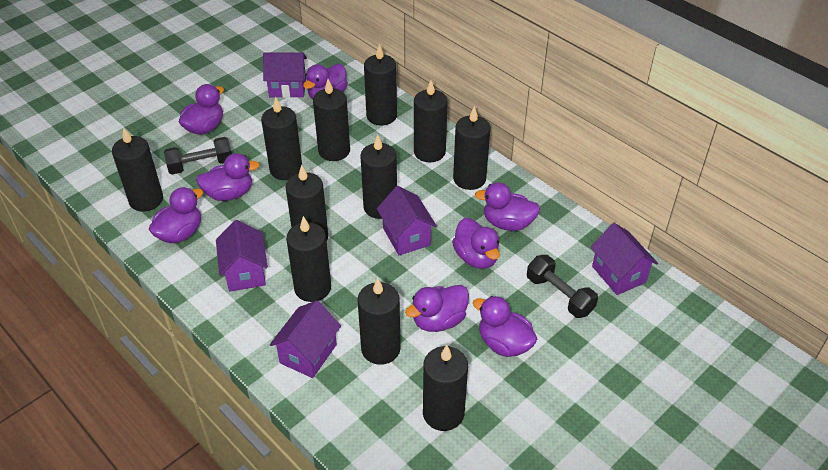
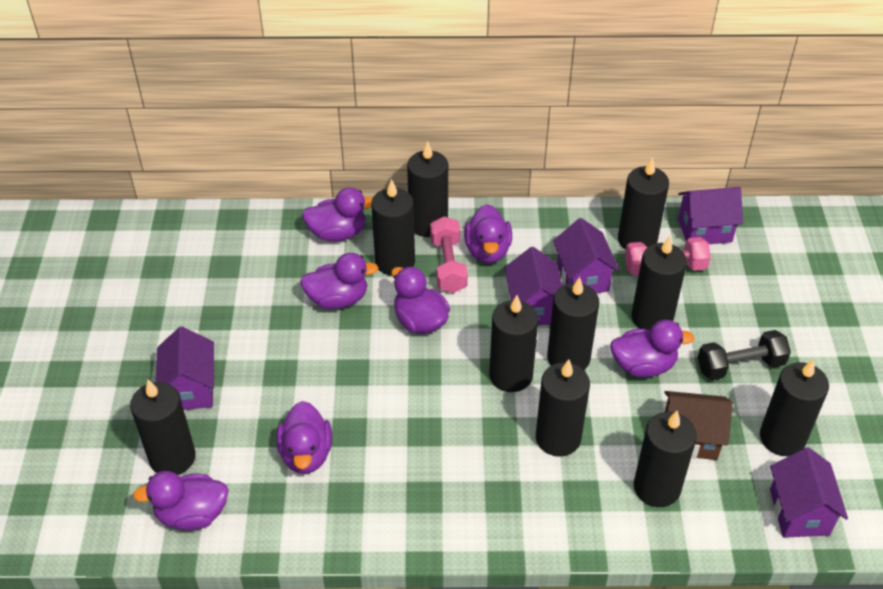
black candle: 11 -> 10
black dumbbell: 2 -> 1
brown house: 0 -> 1
pink dumbbell: 0 -> 2
purple duck: 8 -> 7

